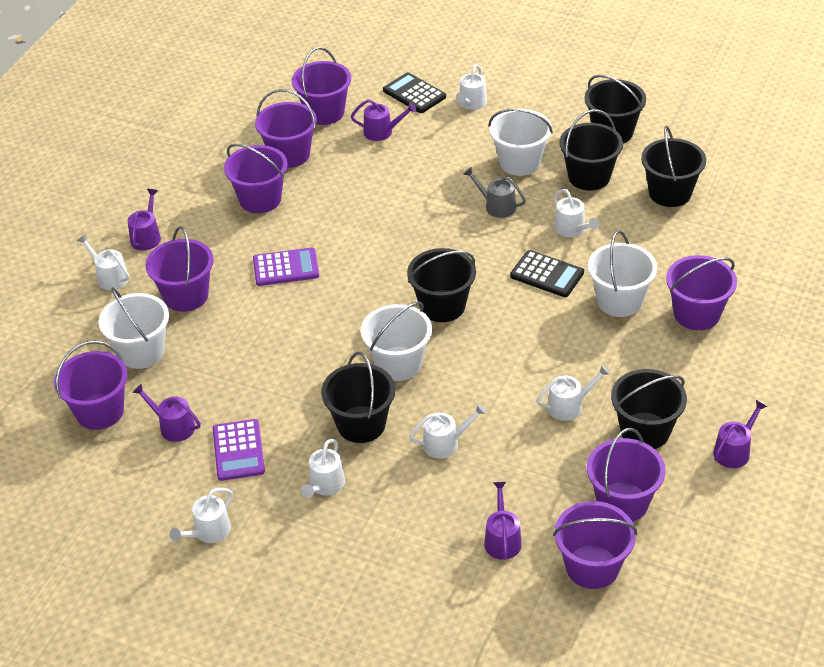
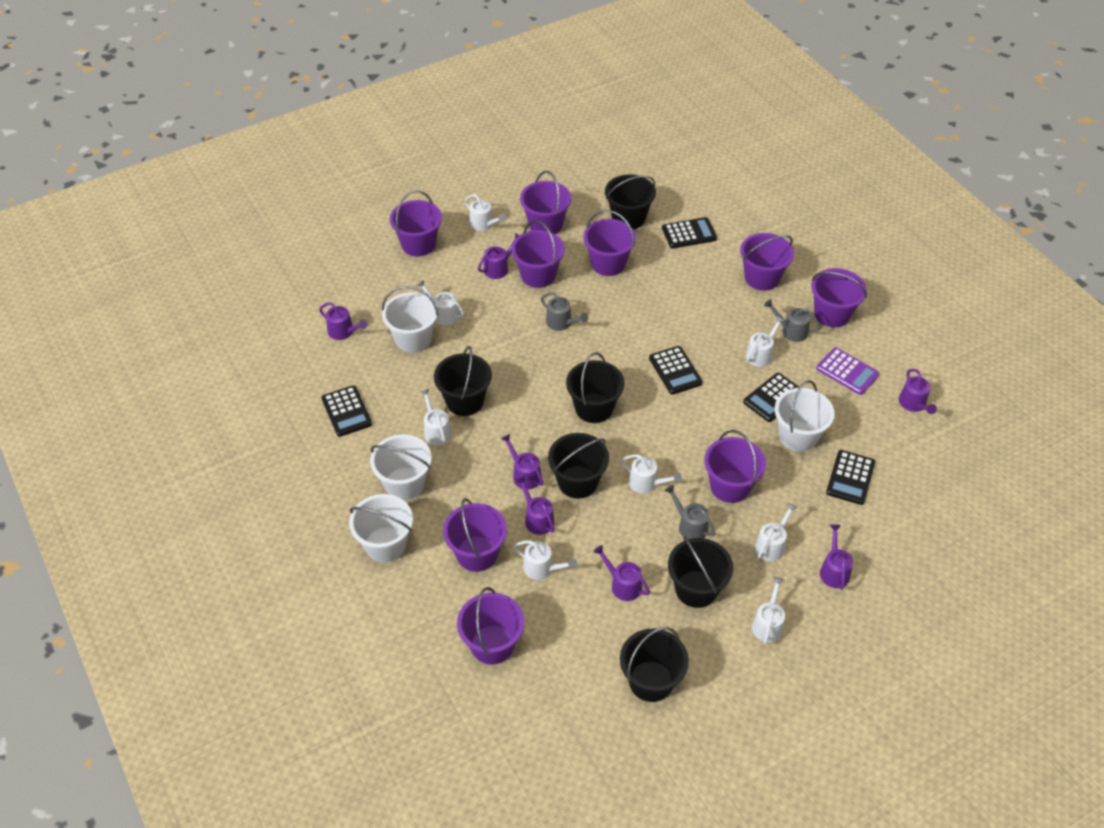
black calculator: 2 -> 5
grey watering can: 1 -> 3
purple bucket: 8 -> 9
purple calculator: 2 -> 1
purple watering can: 5 -> 7
white watering can: 7 -> 8

